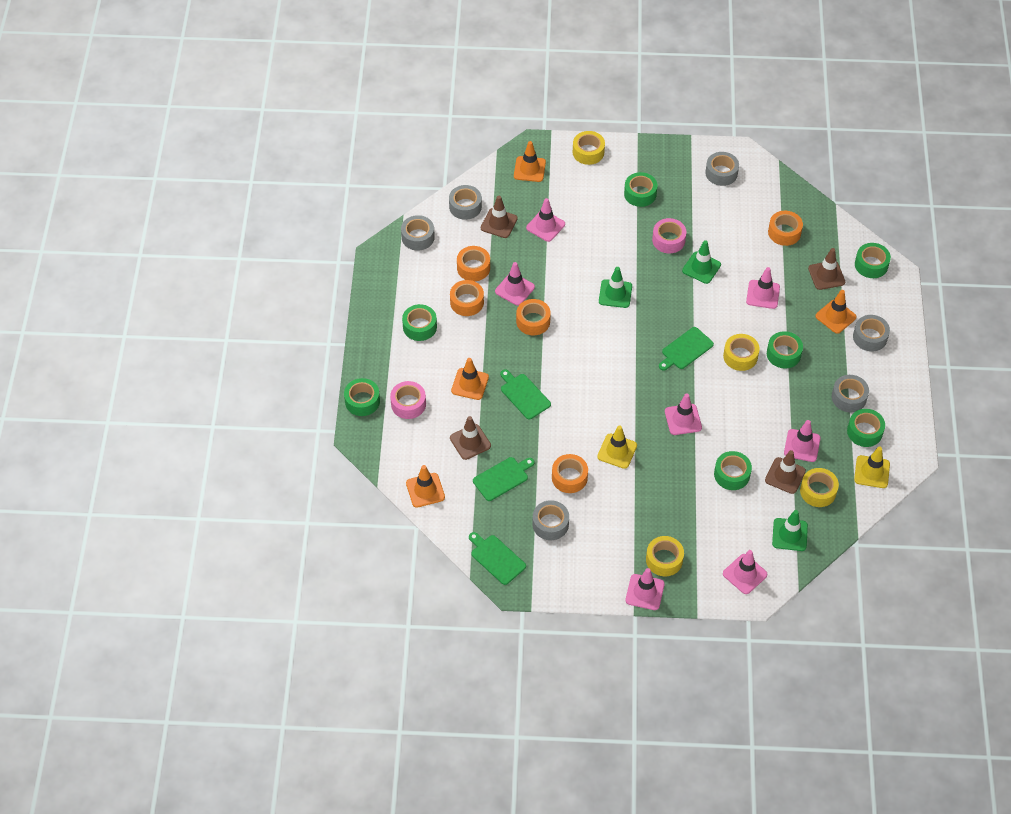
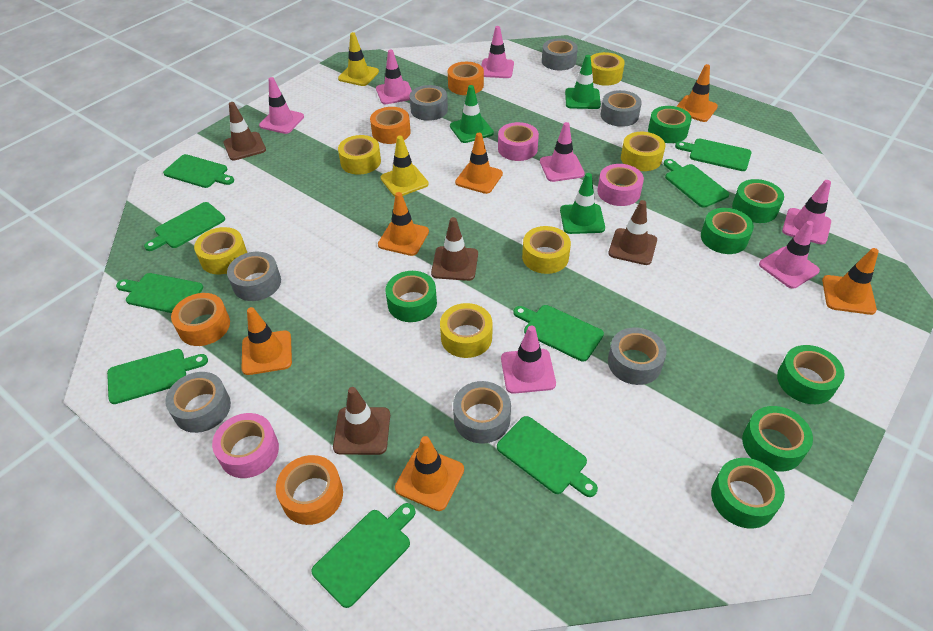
green cutting board: 4 -> 9
grey tape: 6 -> 7
orange tape: 5 -> 4
orange traffic cone: 4 -> 6
pink tape: 2 -> 3
yellow tape: 4 -> 6

